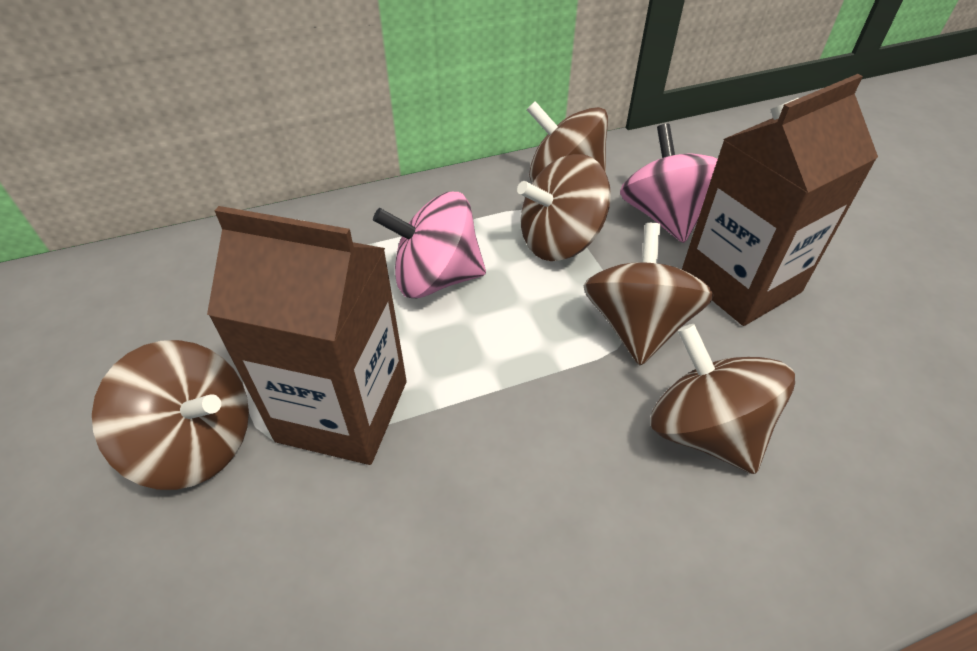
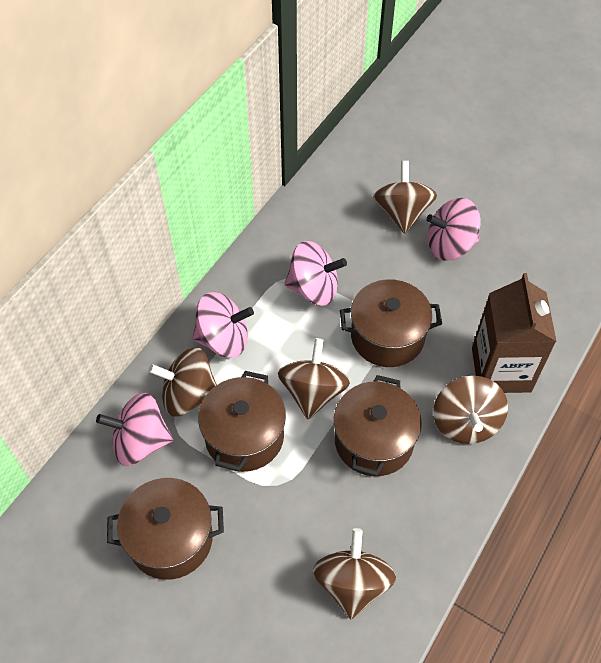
brown carton: 2 -> 1
brown pot: 0 -> 4
pink spinning top: 2 -> 4

